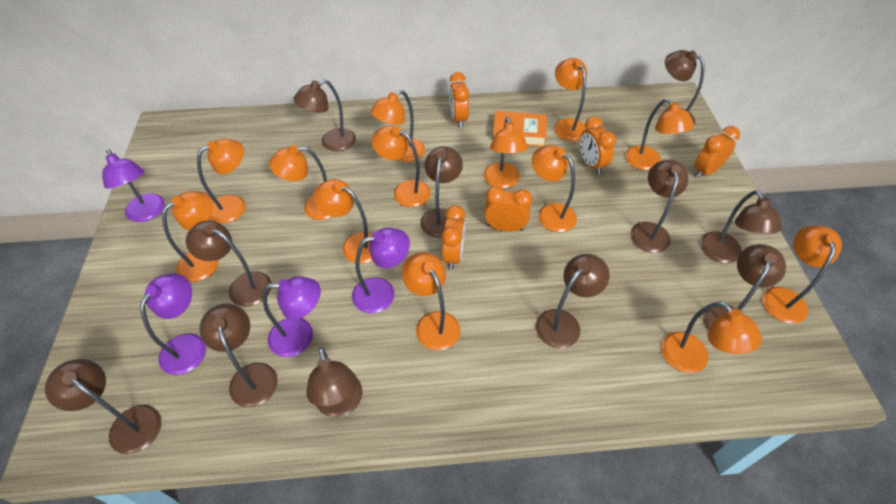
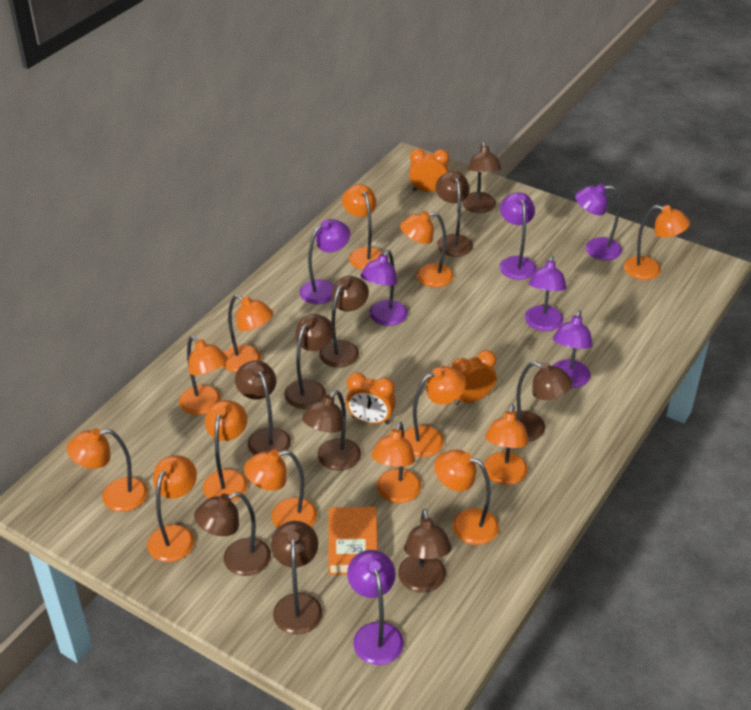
brown lamp: 11 -> 10
orange clock: 5 -> 3
purple lamp: 4 -> 7

